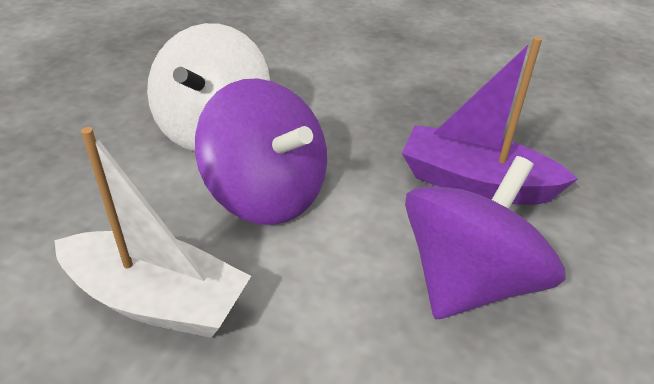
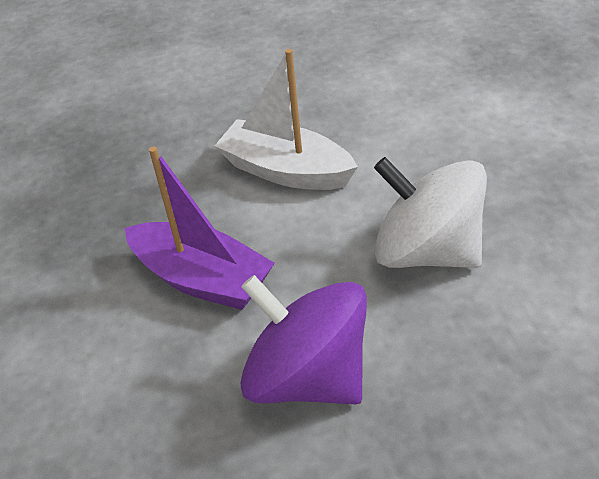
purple spinning top: 2 -> 1

